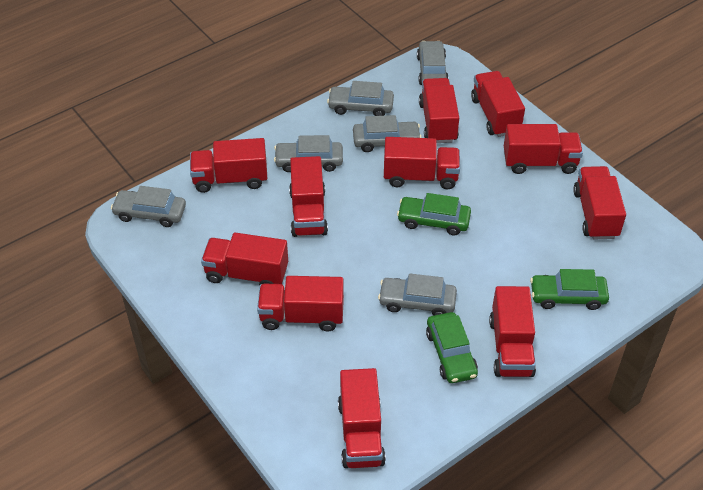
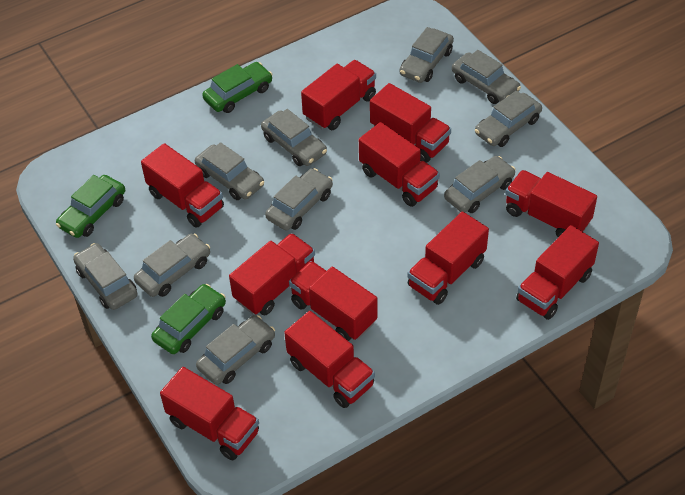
grey car: 6 -> 10

